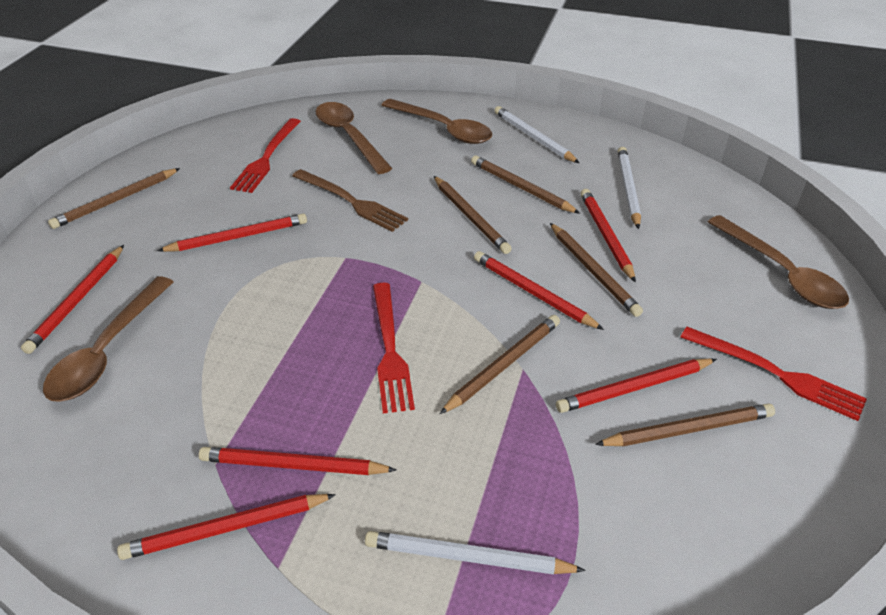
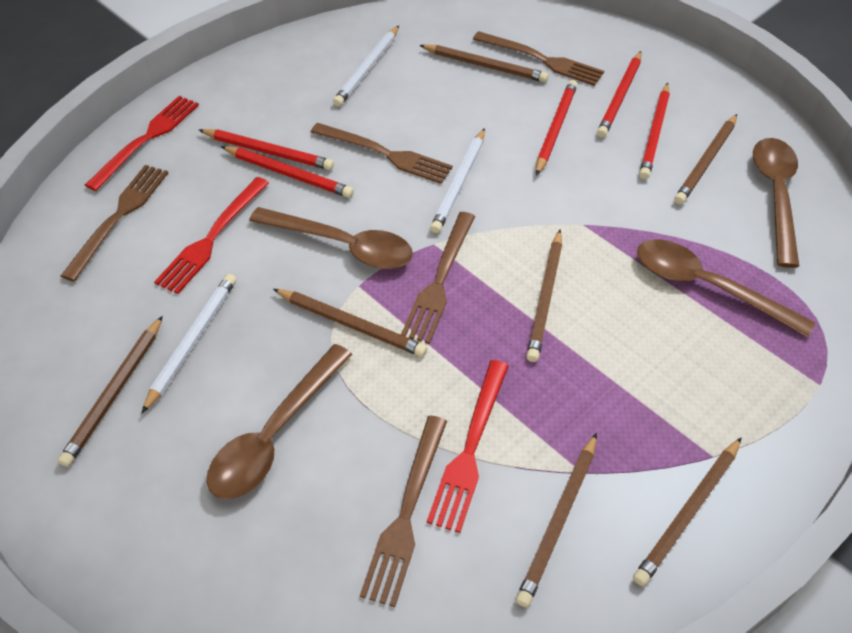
brown fork: 1 -> 5
brown pencil: 6 -> 7
red pencil: 7 -> 5

